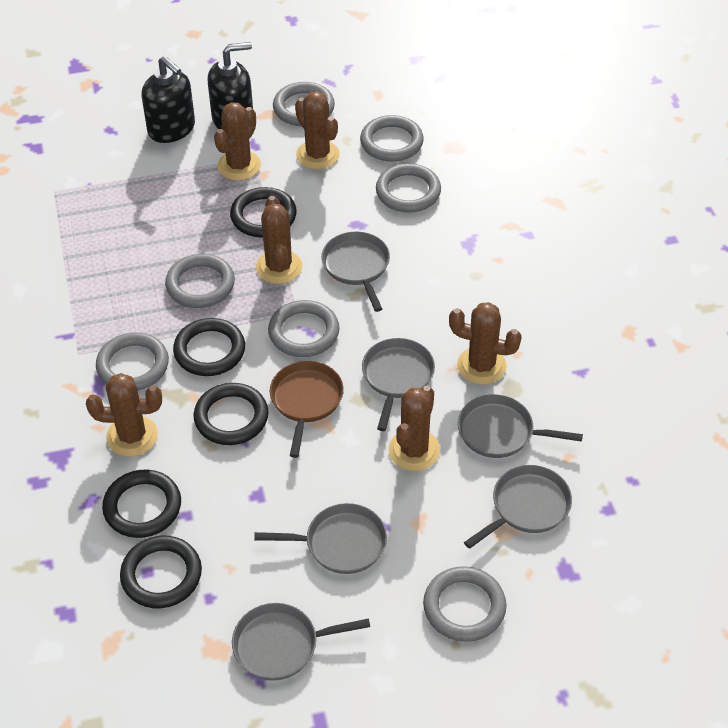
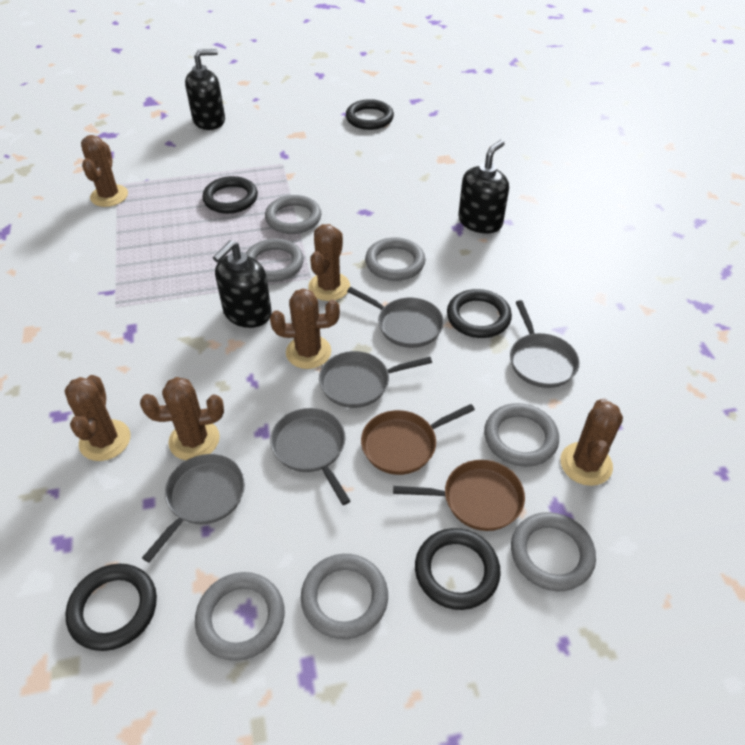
black soap dispenser: 2 -> 3
brown pan: 1 -> 2
grey pan: 6 -> 5

